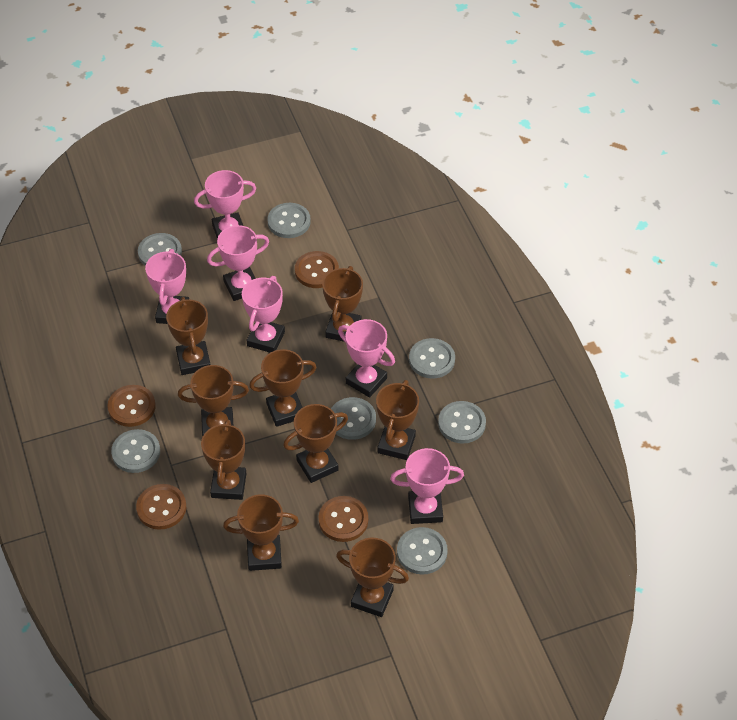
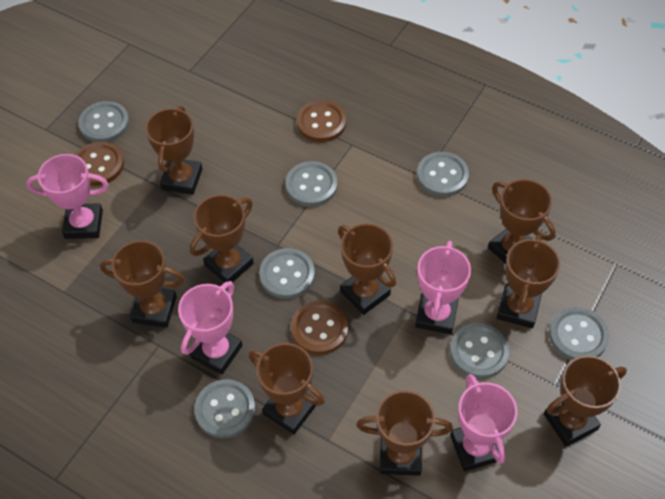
brown button: 4 -> 3
pink trophy: 6 -> 4

